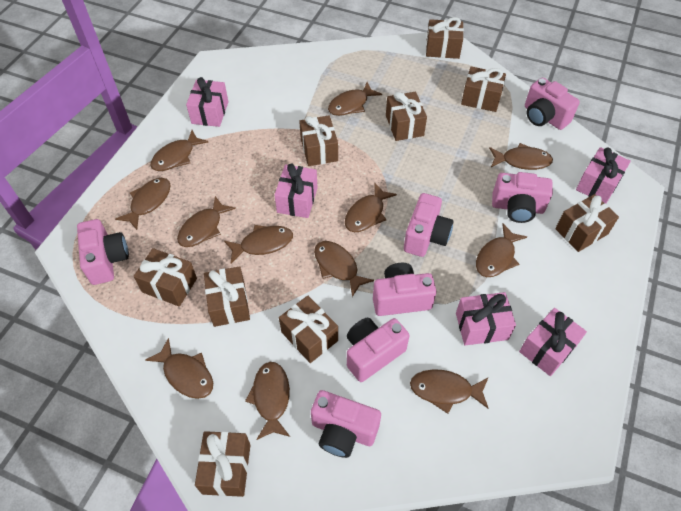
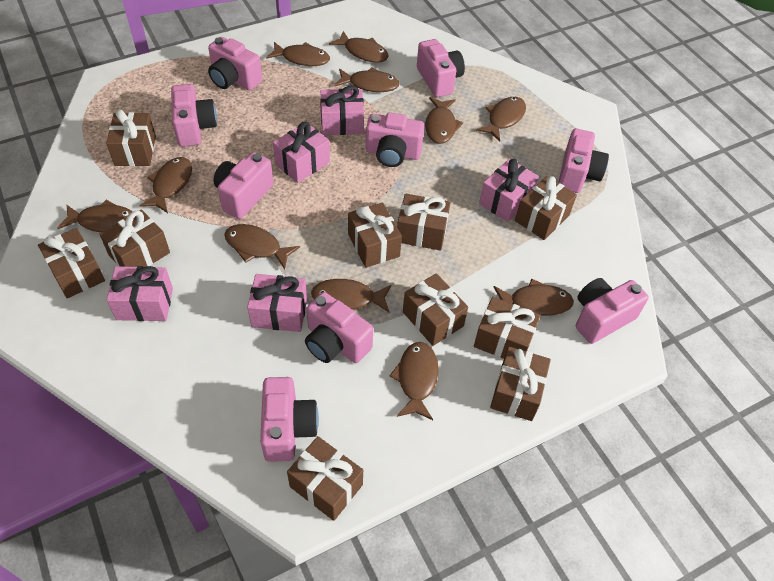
brown fish: 12 -> 11
brown gift: 9 -> 10
pink camera: 7 -> 9

